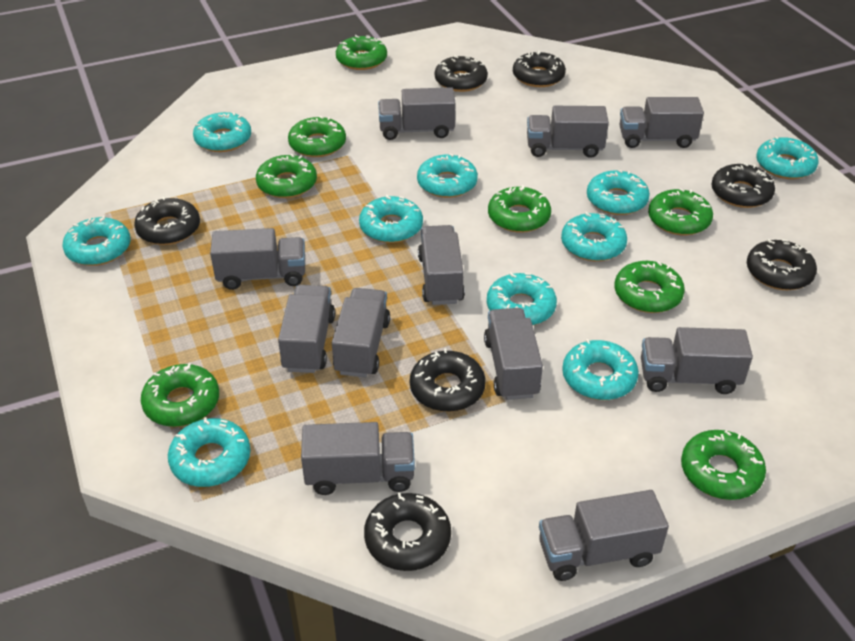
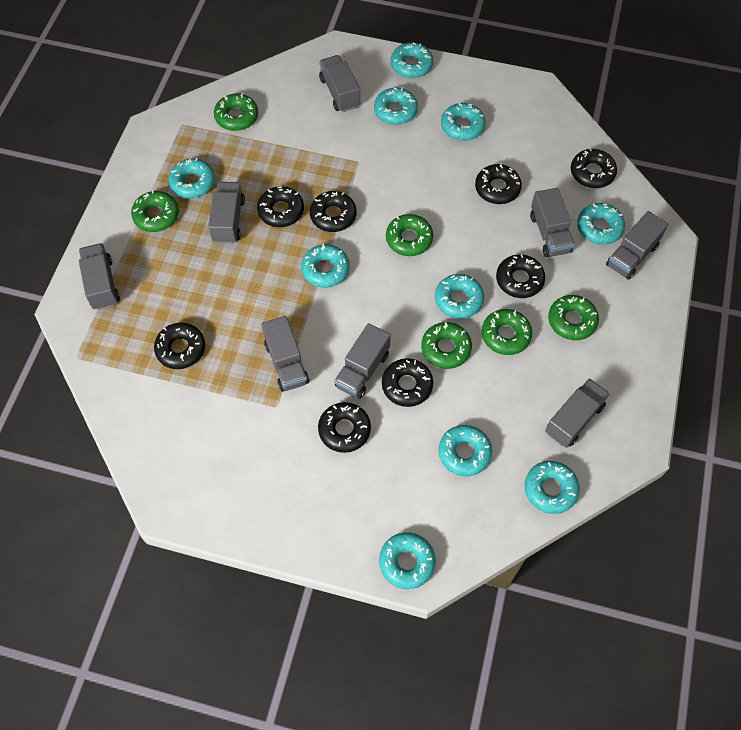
black donut: 7 -> 8
green donut: 8 -> 6
grey truck: 11 -> 8

